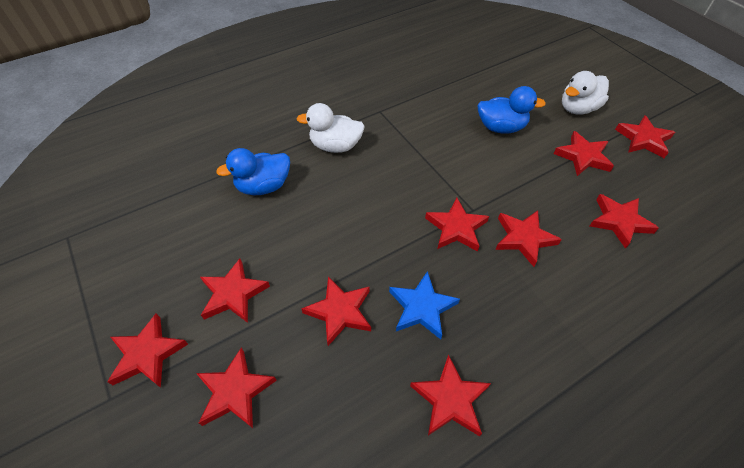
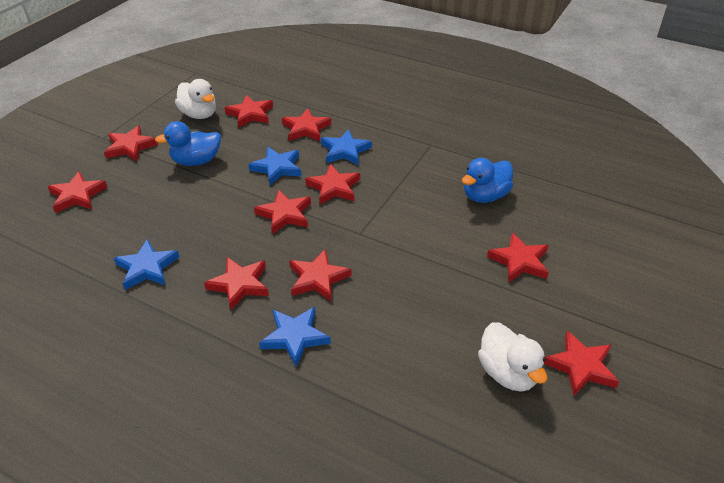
blue star: 1 -> 4

